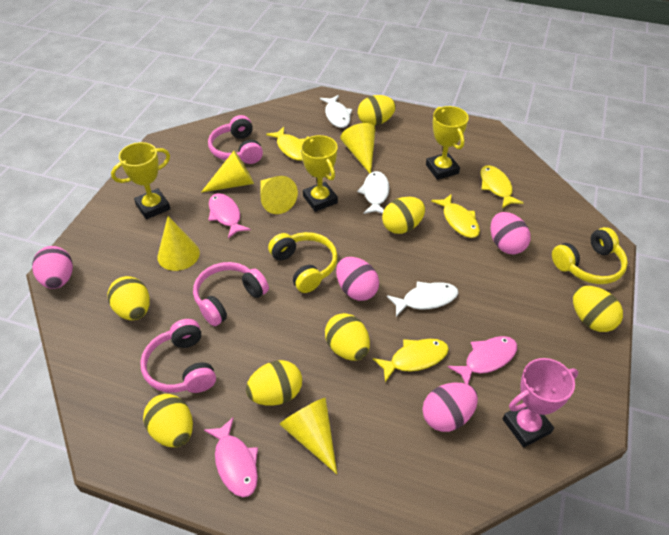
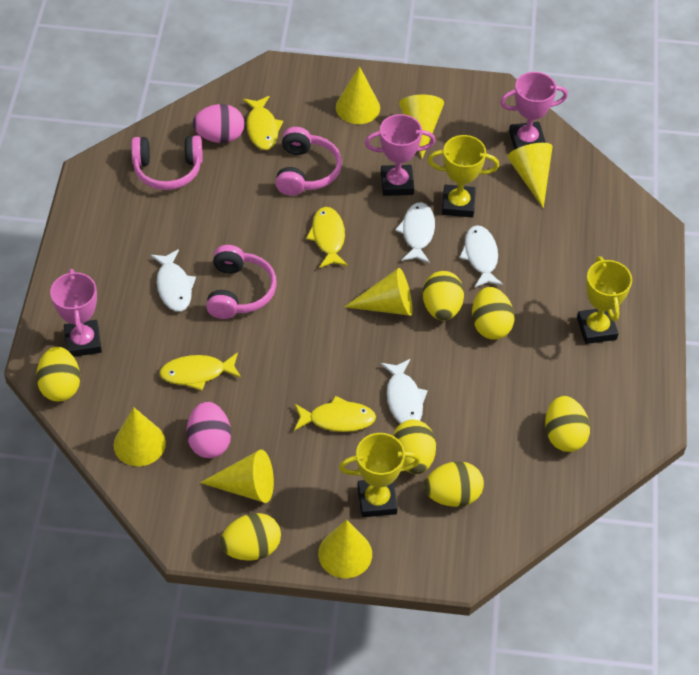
pink egg: 4 -> 2
pink fish: 3 -> 0
pink trophy: 1 -> 3
white fish: 3 -> 4
yellow cone: 5 -> 7
yellow headphones: 2 -> 0

